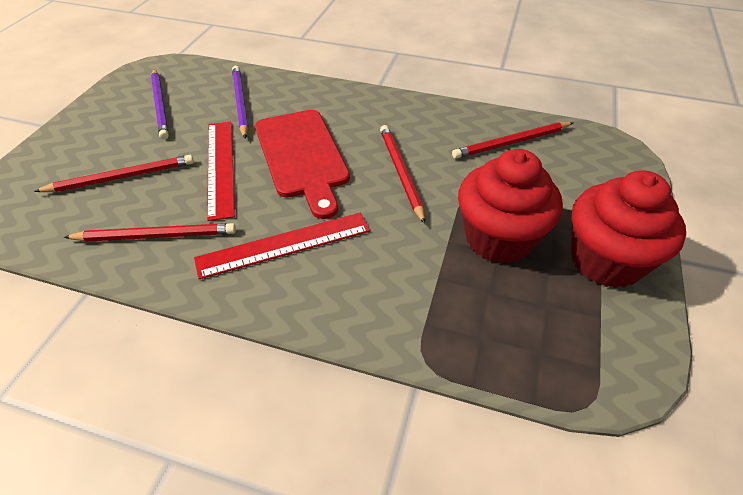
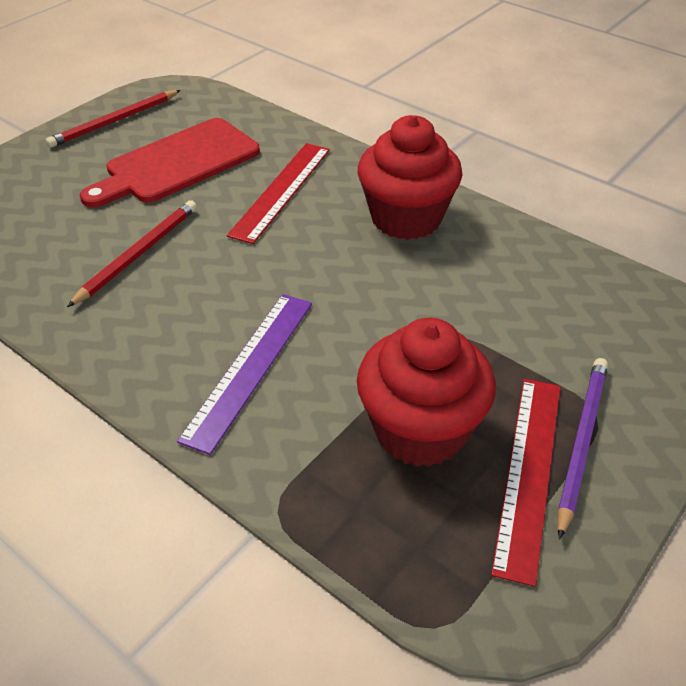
purple pencil: 2 -> 1
purple ruler: 0 -> 1
red pencil: 4 -> 2

